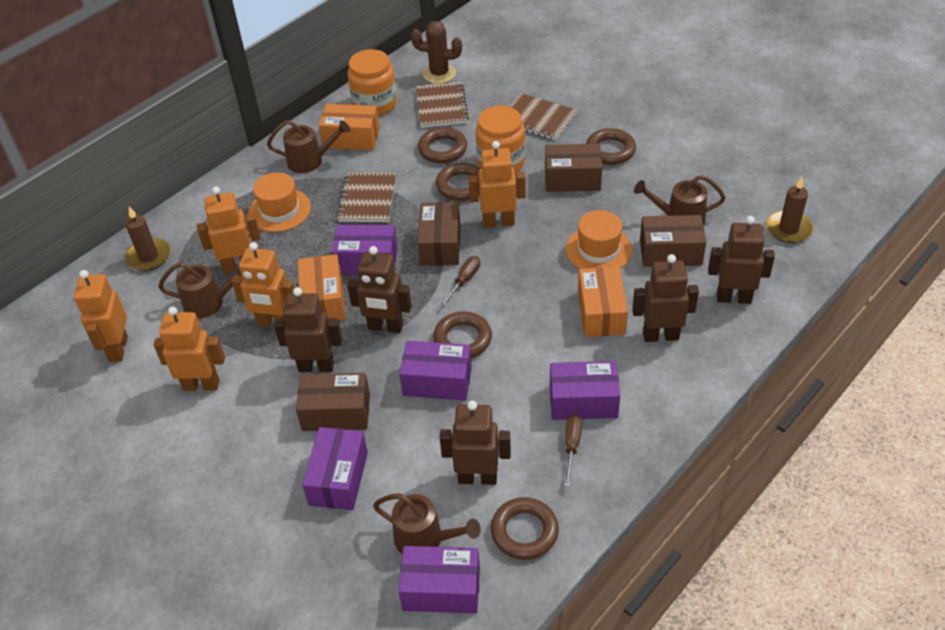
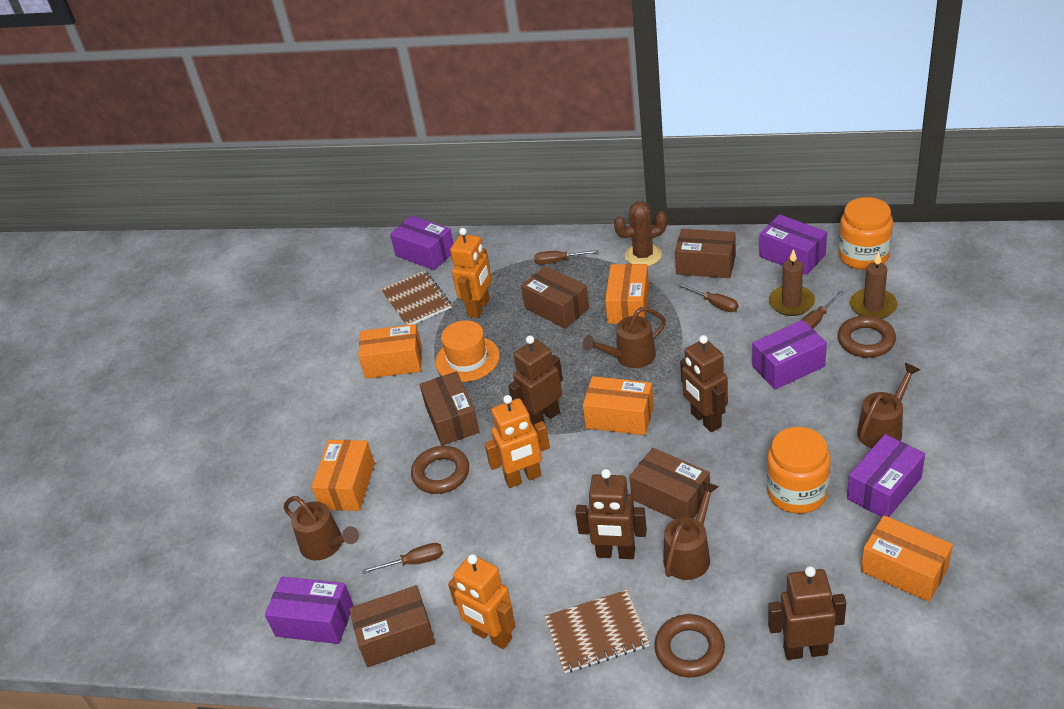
brown box: 4 -> 5
brown notebook: 3 -> 2
brown ring: 5 -> 3
brown robot: 5 -> 4
brown screwdriver: 2 -> 4
orange box: 3 -> 5
orange hat: 2 -> 1
orange robot: 5 -> 3

